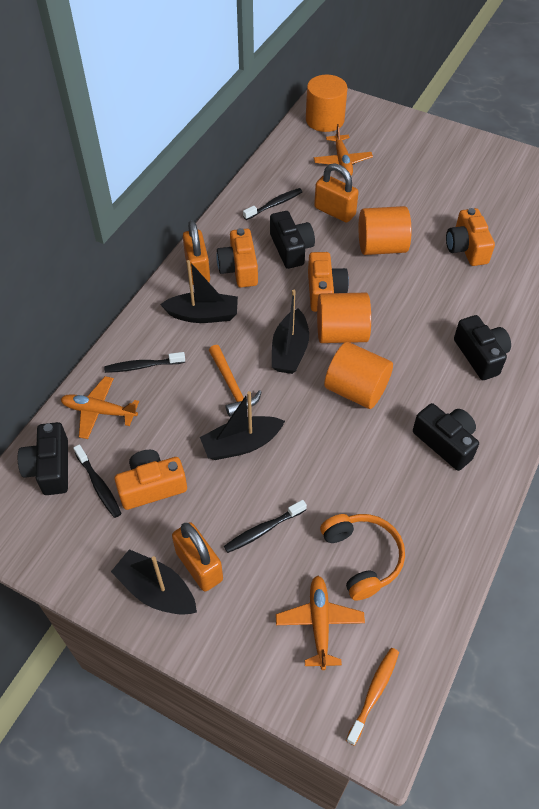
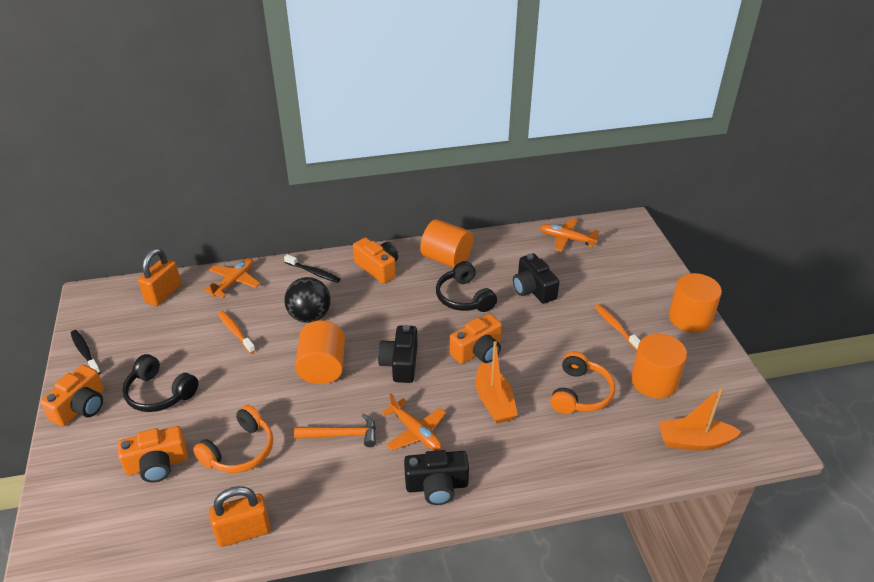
black ball: 0 -> 1
black boat: 4 -> 0
black camera: 4 -> 3
black headphones: 0 -> 2
black toothbrush: 4 -> 2
orange boat: 0 -> 2
orange headphones: 1 -> 2
orange padlock: 3 -> 2
orange toothbrush: 1 -> 2

